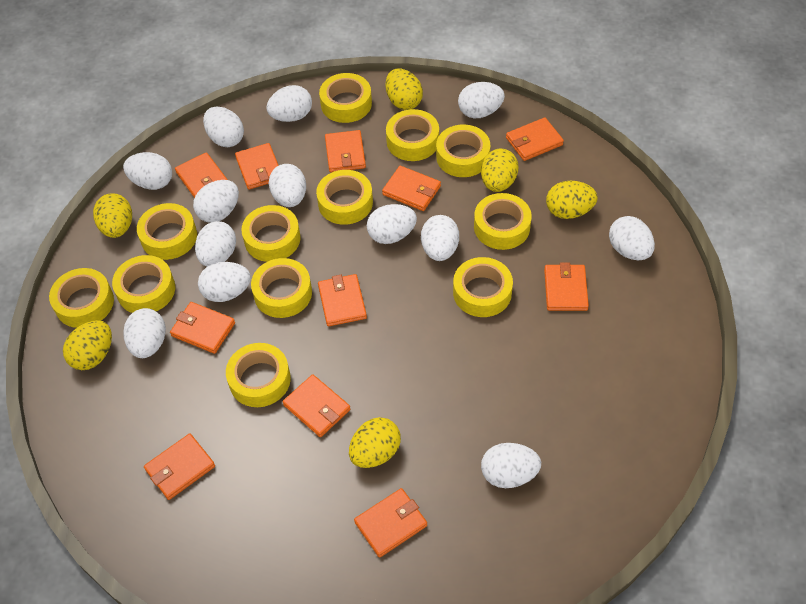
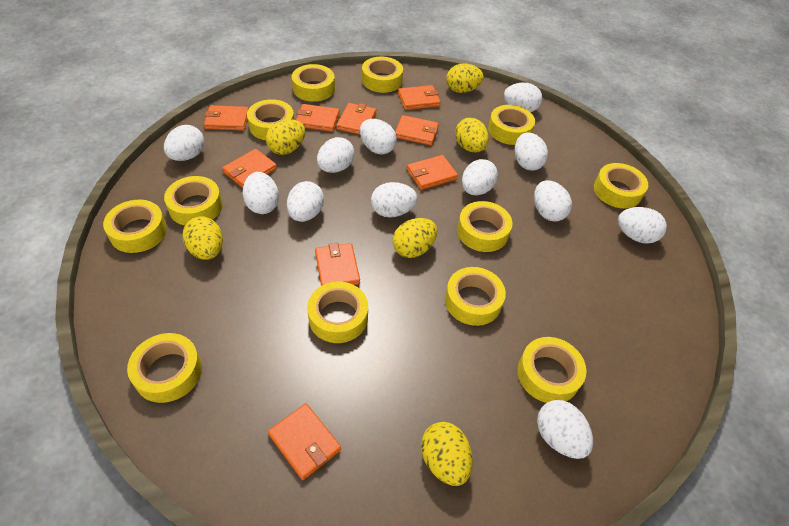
orange wallet: 11 -> 9
white egg: 13 -> 12

